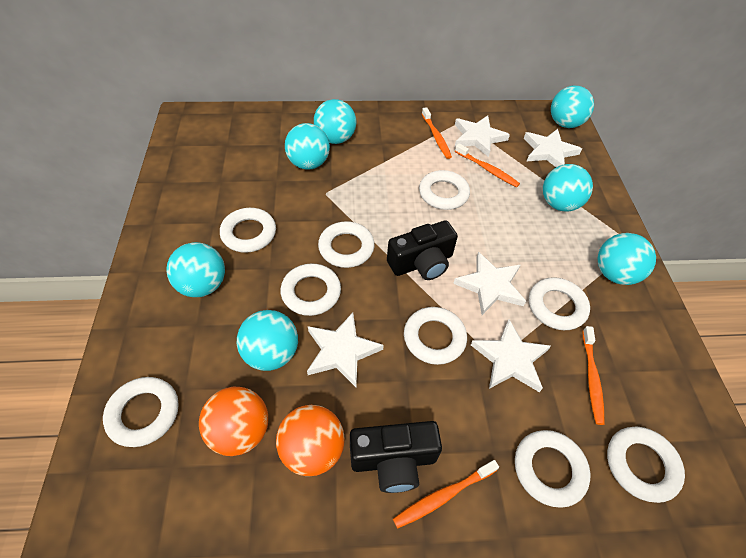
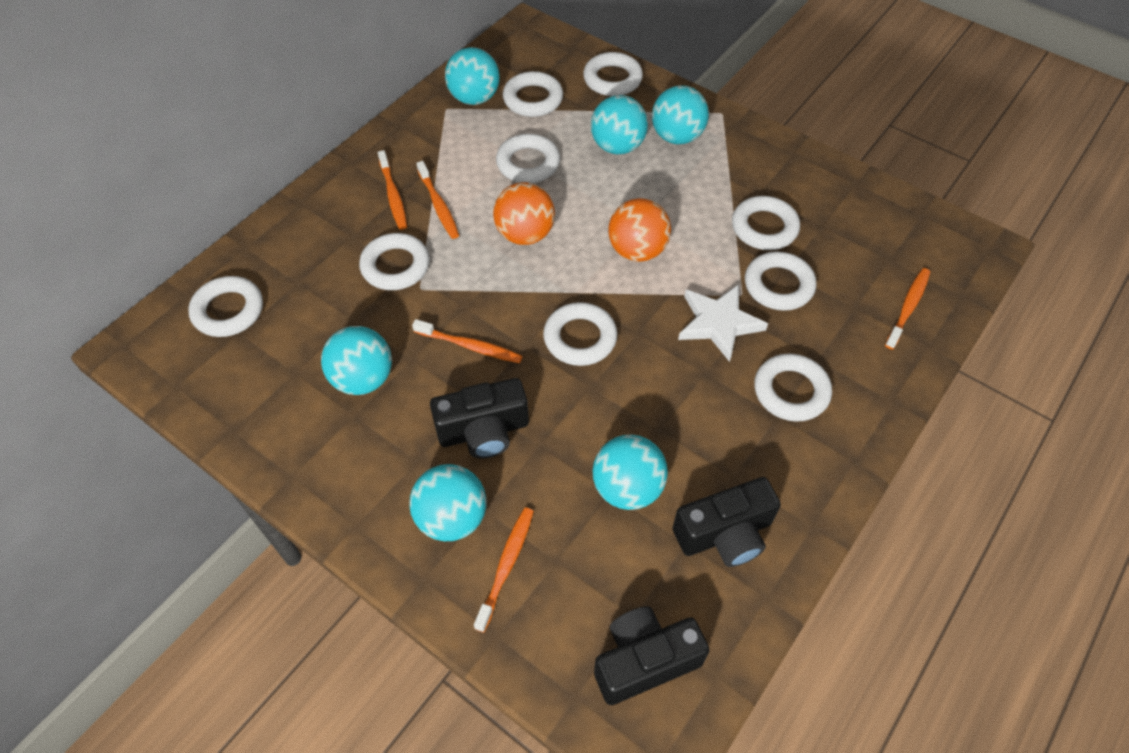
black camera: 2 -> 3
orange toothbrush: 4 -> 5
turquoise ball: 7 -> 6
white star: 5 -> 1

